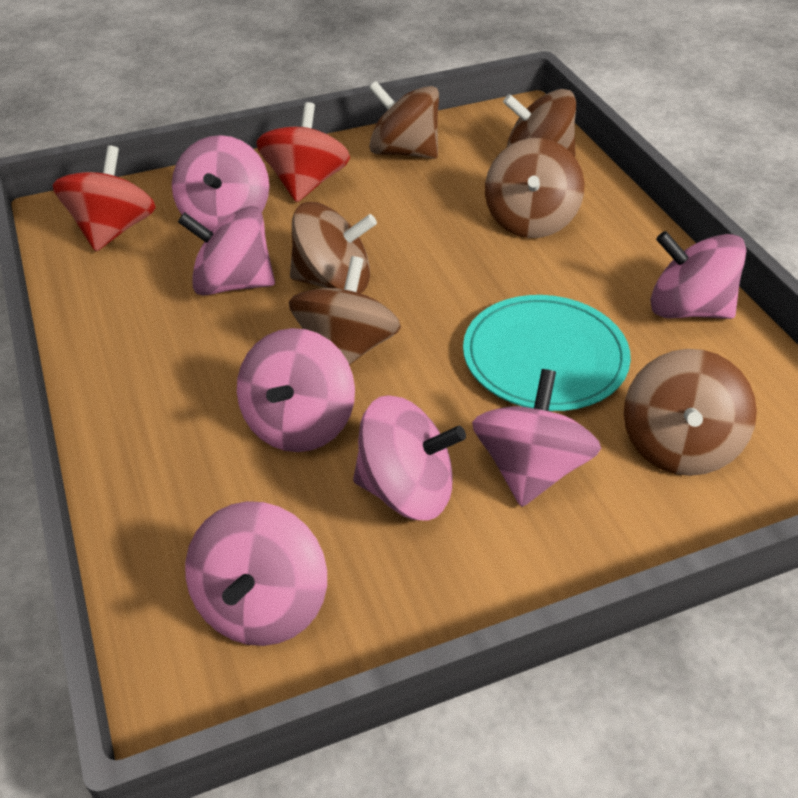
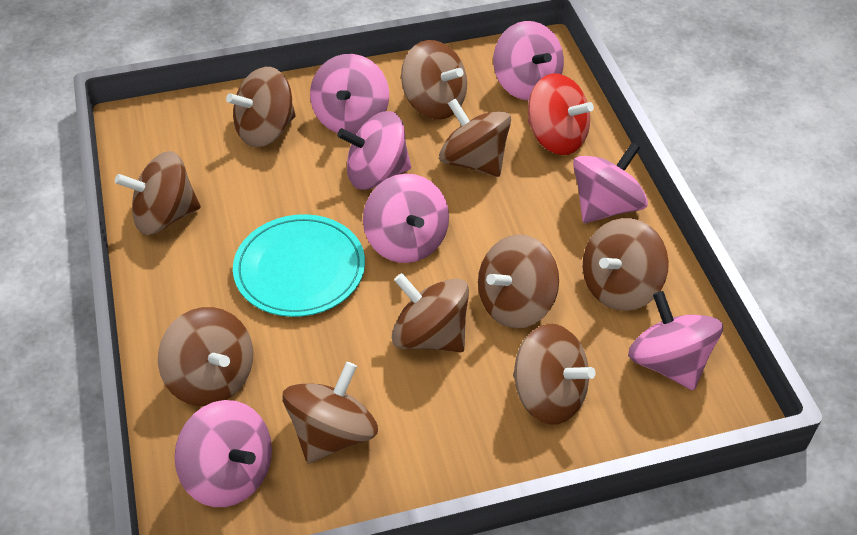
brown spinning top: 6 -> 10
red spinning top: 2 -> 1

